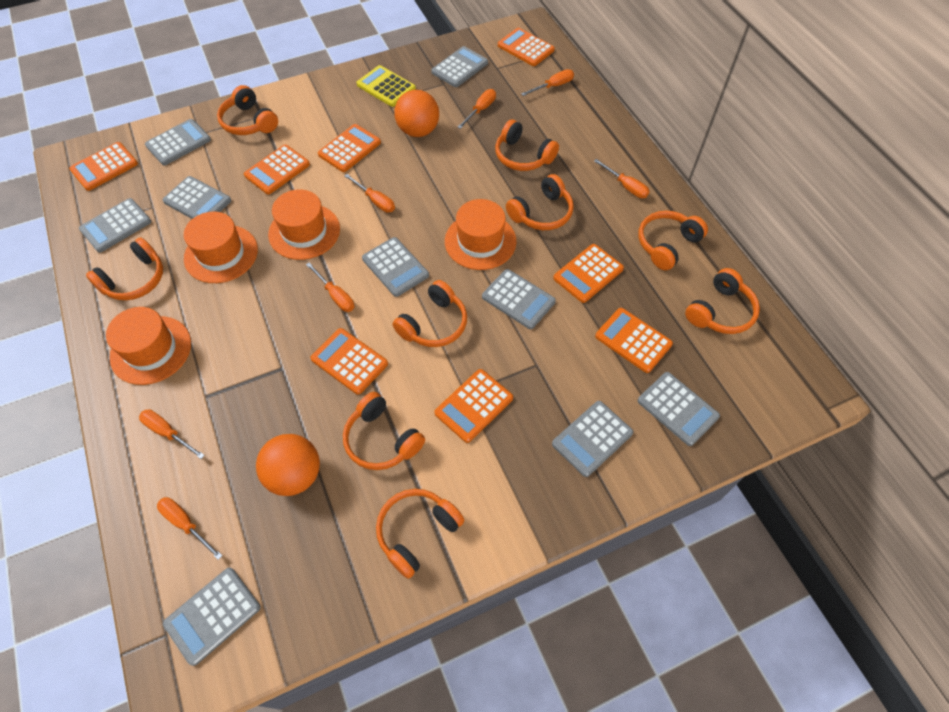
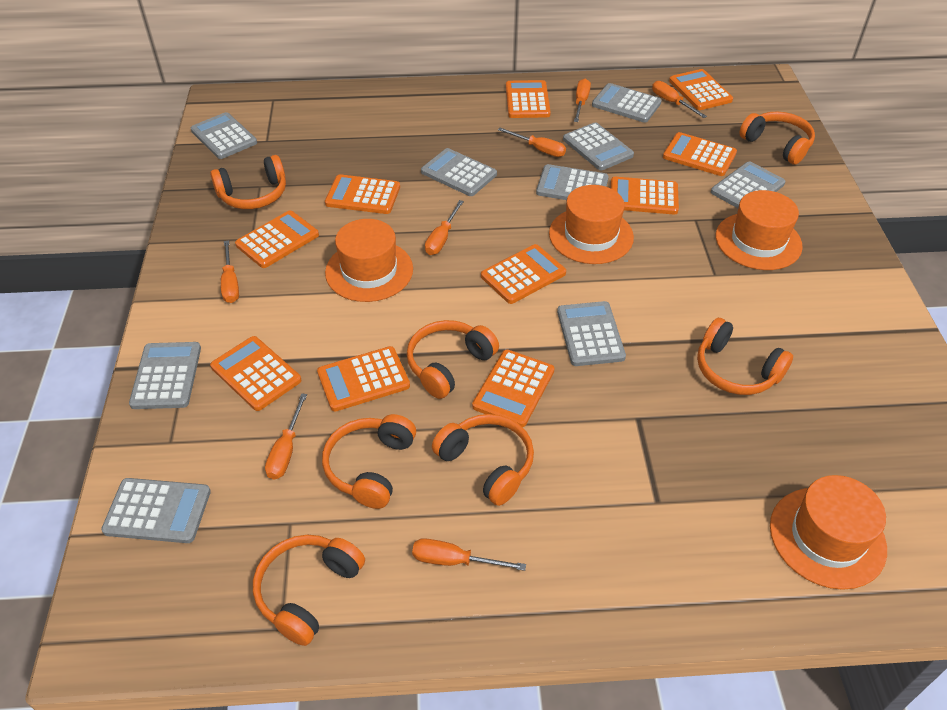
orange ball: 2 -> 0
orange calculator: 8 -> 10
orange headphones: 9 -> 7
yellow calculator: 1 -> 0

